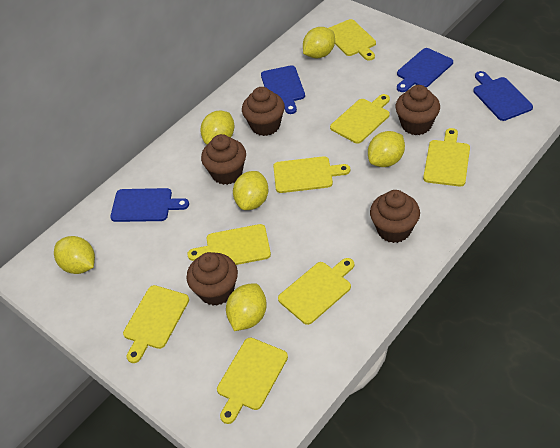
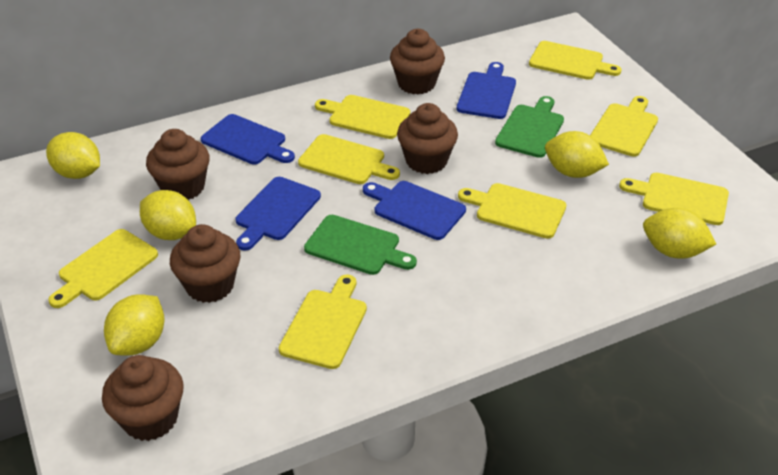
green cutting board: 0 -> 2
yellow lemon: 6 -> 5

